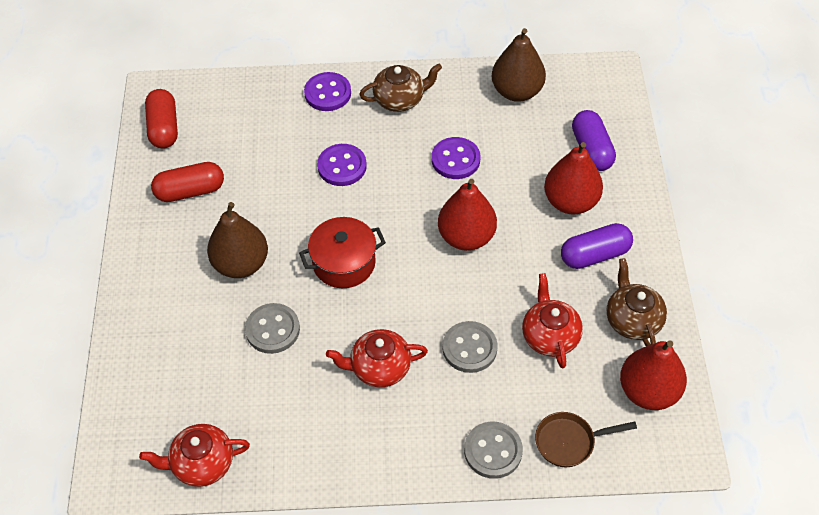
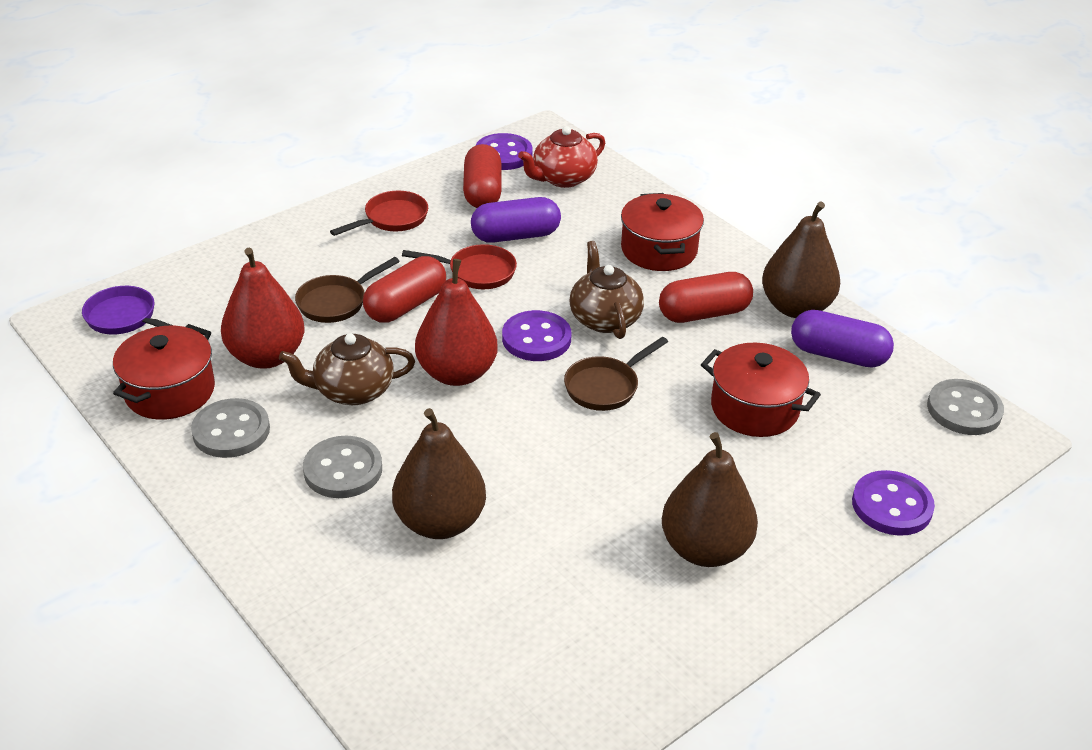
brown pan: 1 -> 2
brown pear: 2 -> 3
purple pan: 0 -> 1
red capsule: 2 -> 3
red pan: 0 -> 2
red pear: 3 -> 2
red pot: 1 -> 3
red teapot: 3 -> 1

